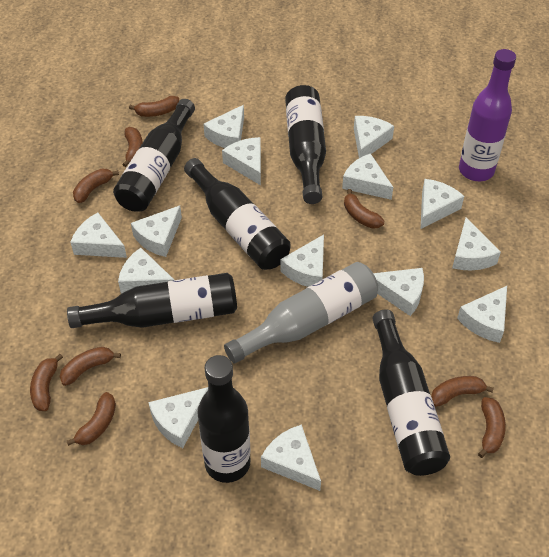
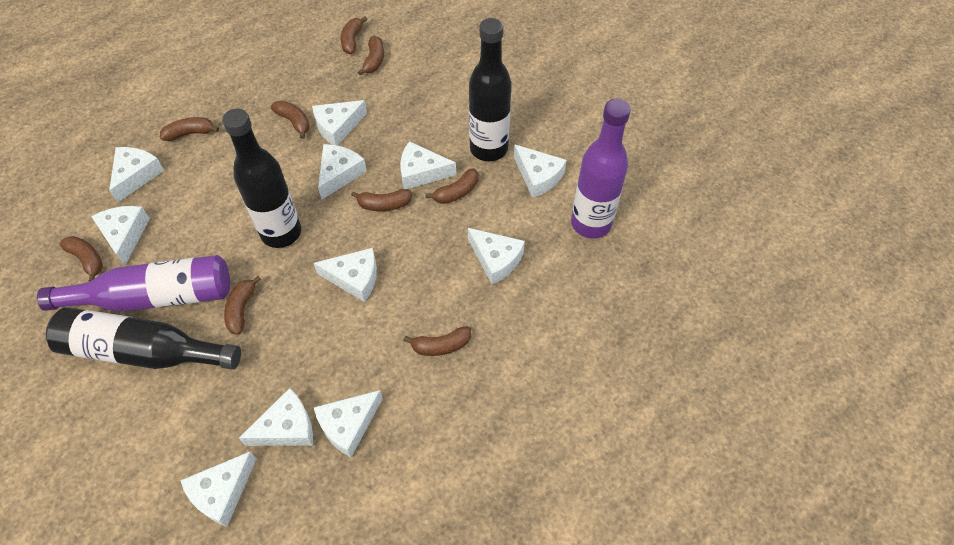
black bottle: 6 -> 3
grey bottle: 1 -> 0
purple bottle: 1 -> 2
white cheese: 14 -> 11

